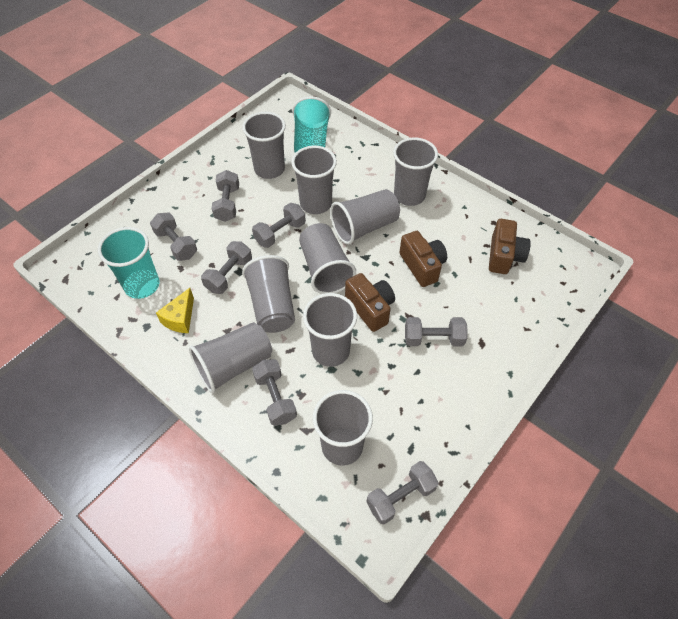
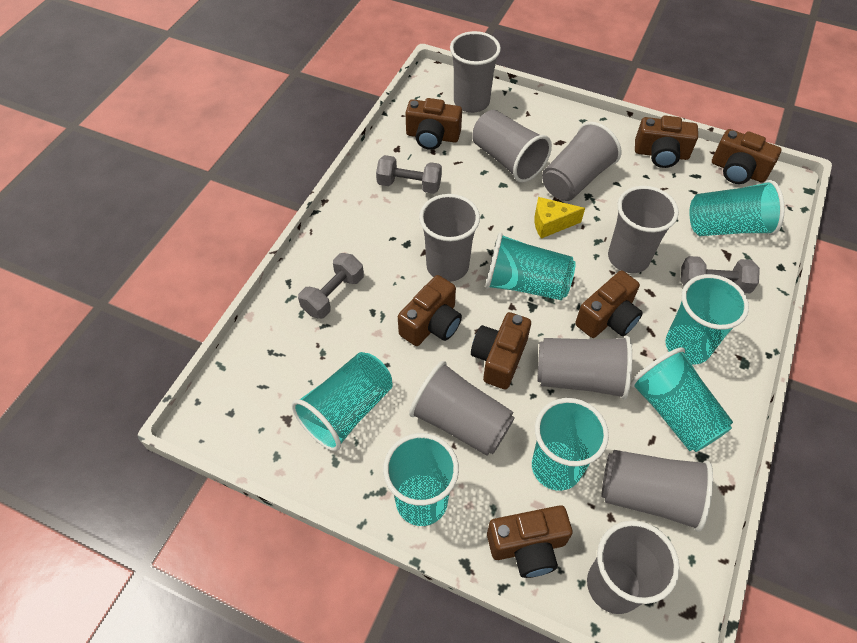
brown camera: 3 -> 7
grey dumbbell: 7 -> 3
turquoise cup: 2 -> 7

